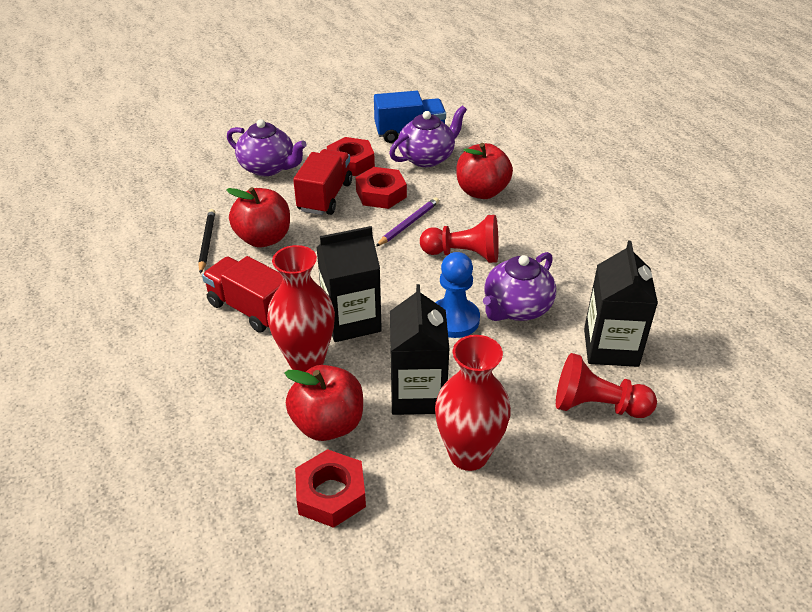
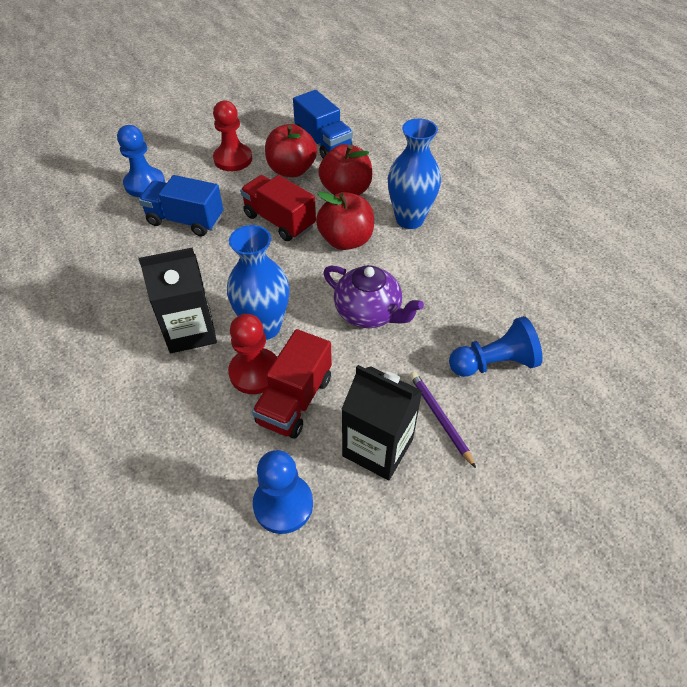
black carton: 3 -> 2
black pencil: 1 -> 0
blue pawn: 1 -> 3
blue truck: 1 -> 2
blue vase: 0 -> 2
purple teapot: 3 -> 1
red nut: 3 -> 0
red vase: 2 -> 0

